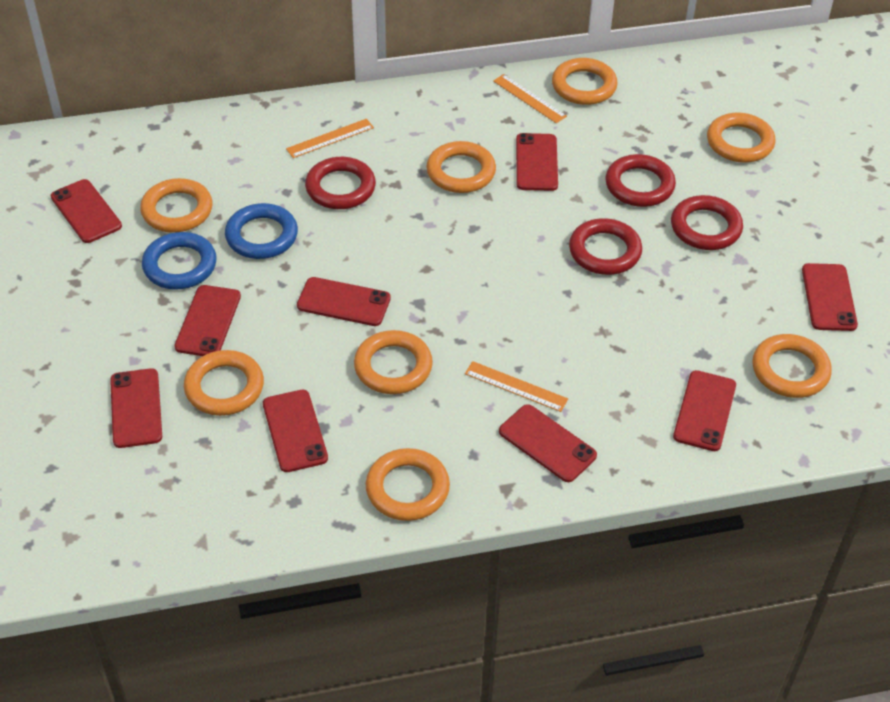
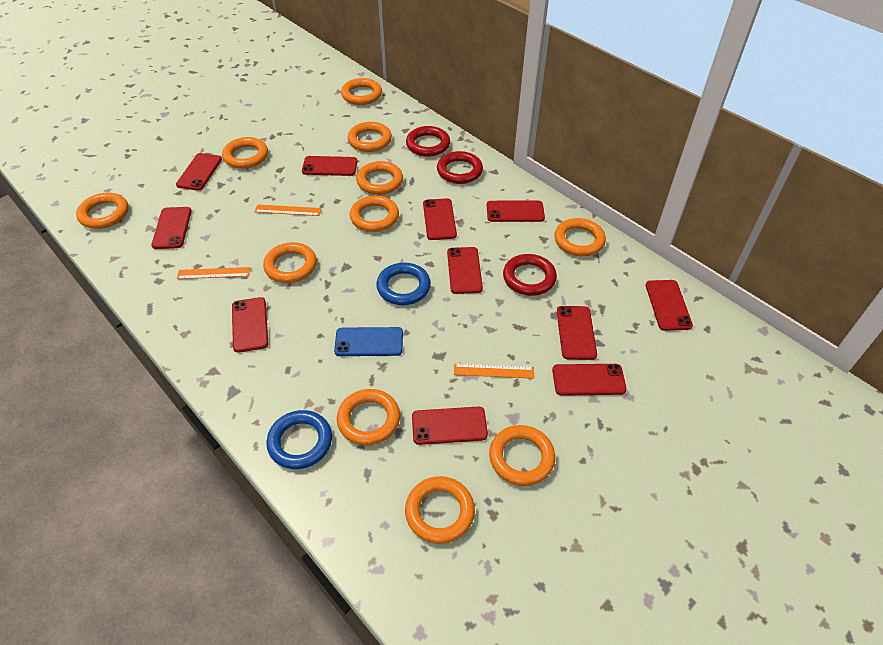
blue phone: 0 -> 1
orange ring: 8 -> 11
red phone: 9 -> 11
red ring: 4 -> 3

